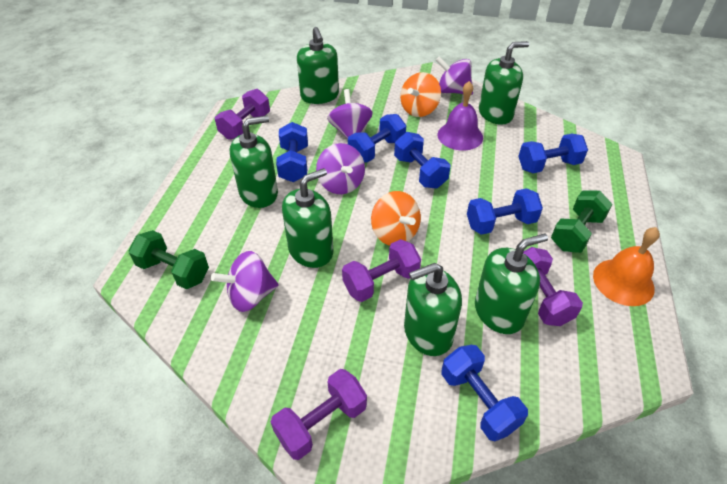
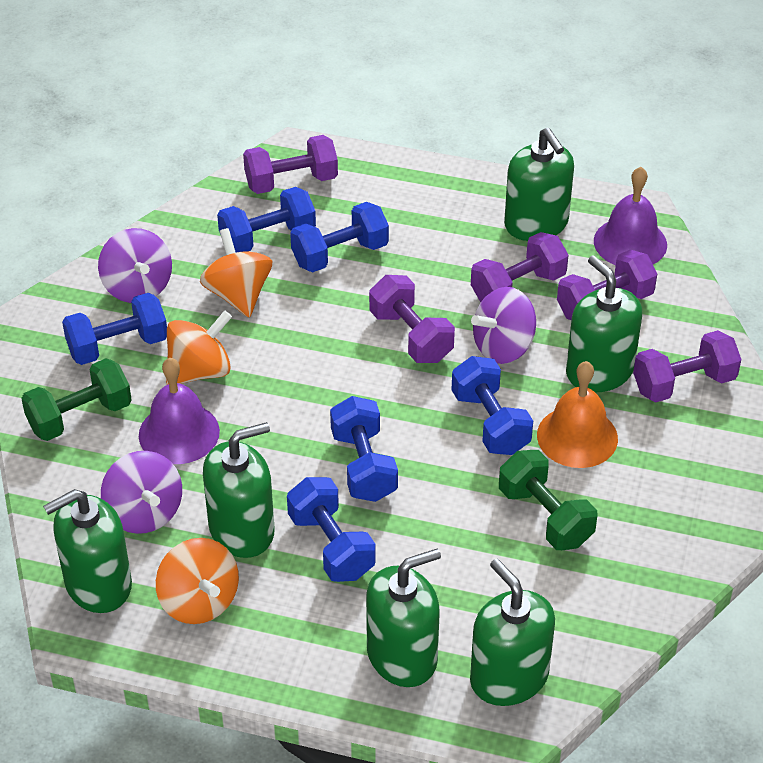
orange spinning top: 2 -> 3
purple bell: 1 -> 2
purple dumbbell: 4 -> 5
purple spinning top: 4 -> 3

